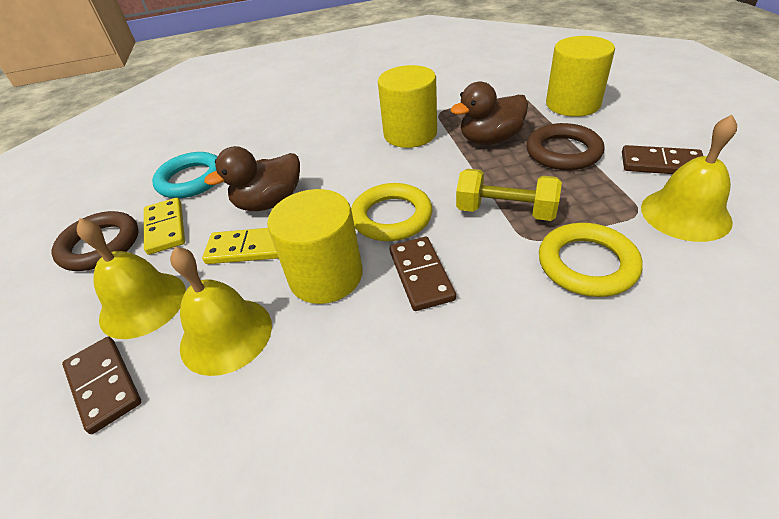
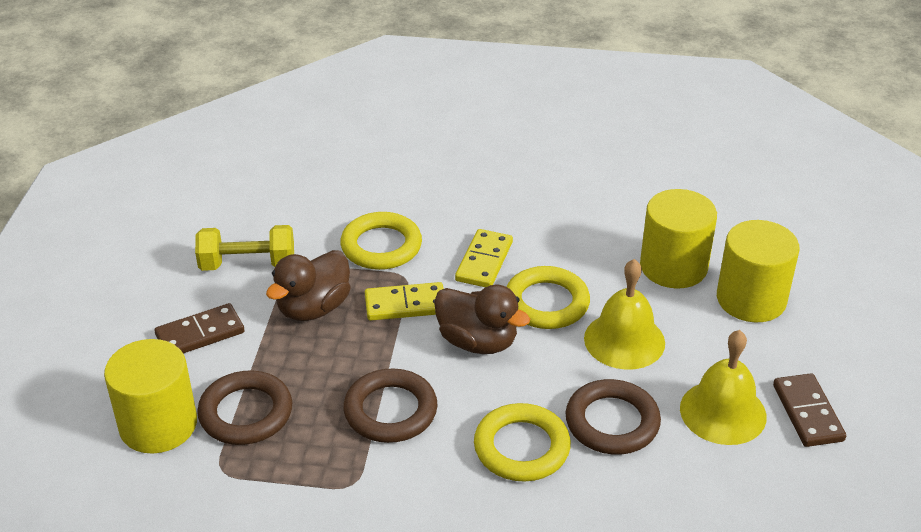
brown domino: 3 -> 2
brown ring: 2 -> 3
turquoise ring: 1 -> 0
yellow bell: 3 -> 2
yellow ring: 2 -> 3

